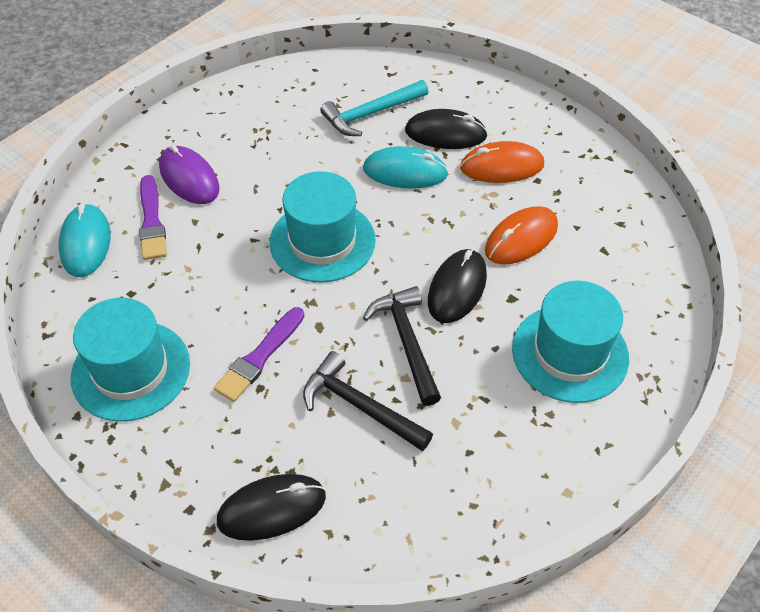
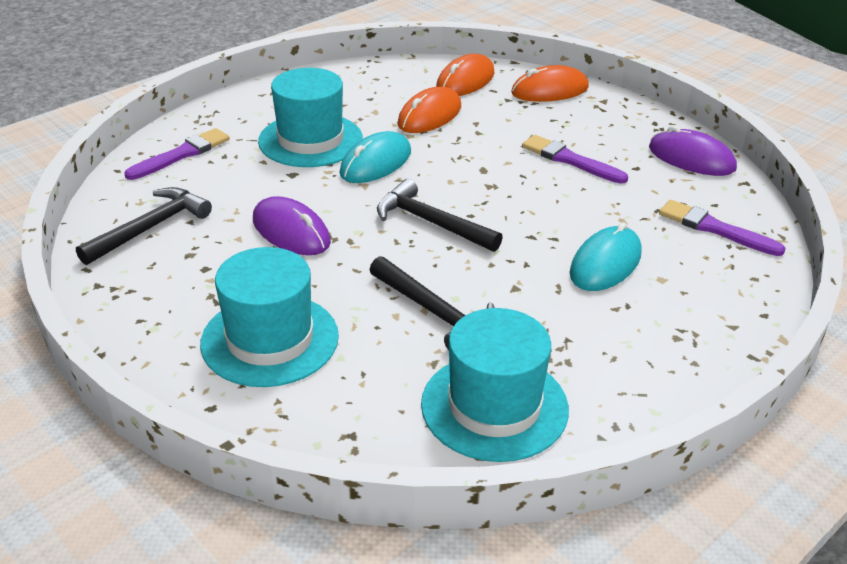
black hammer: 2 -> 3
black mouse: 3 -> 0
orange mouse: 2 -> 3
purple brush: 2 -> 3
purple mouse: 1 -> 2
turquoise hammer: 1 -> 0

